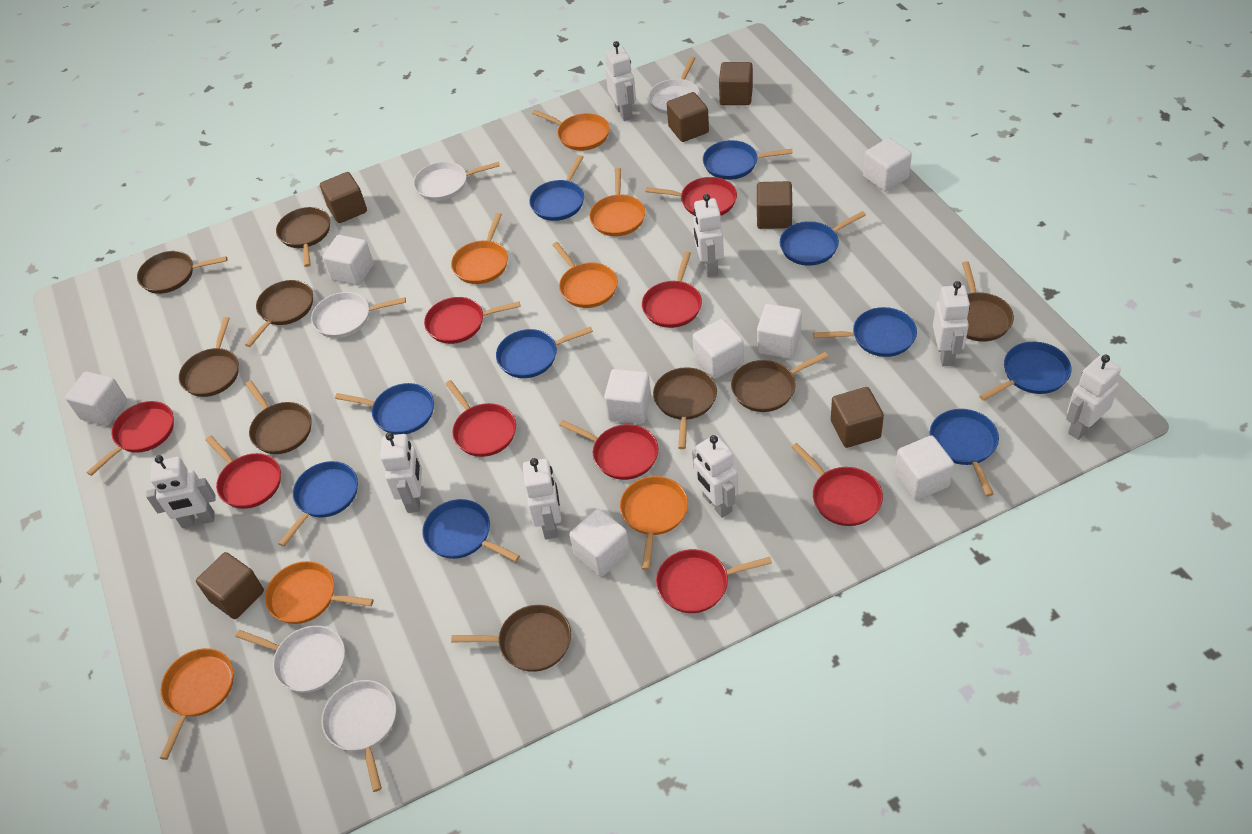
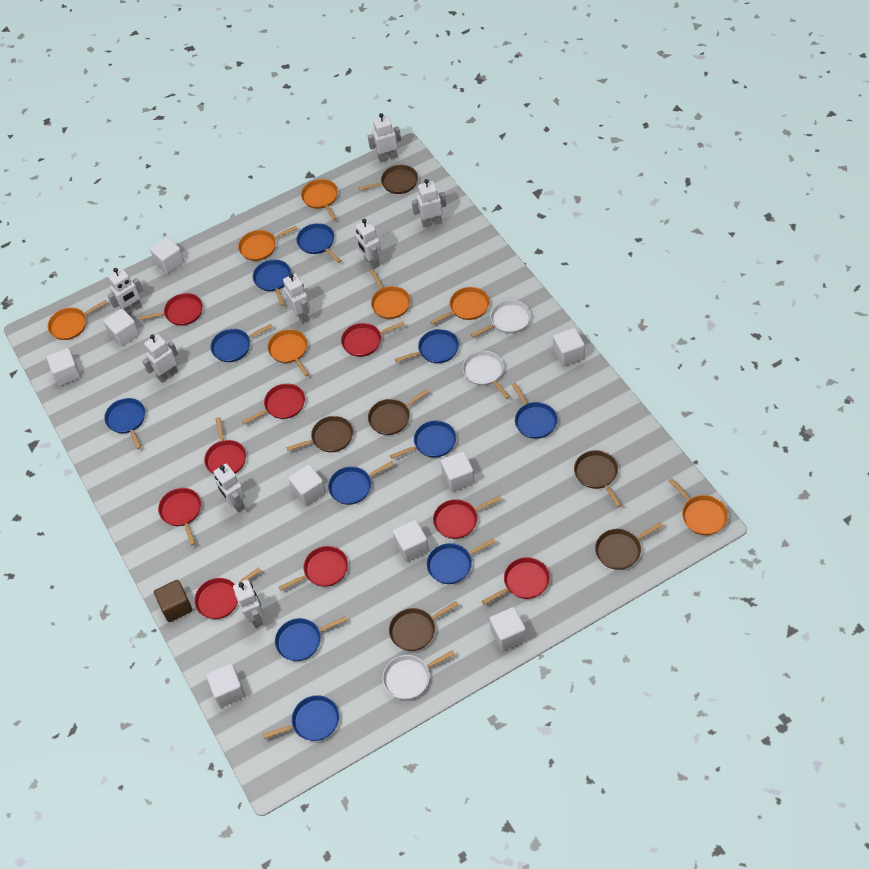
blue pan: 10 -> 11
brown cube: 6 -> 1
brown pan: 9 -> 6
white cube: 8 -> 9
white pan: 5 -> 3

